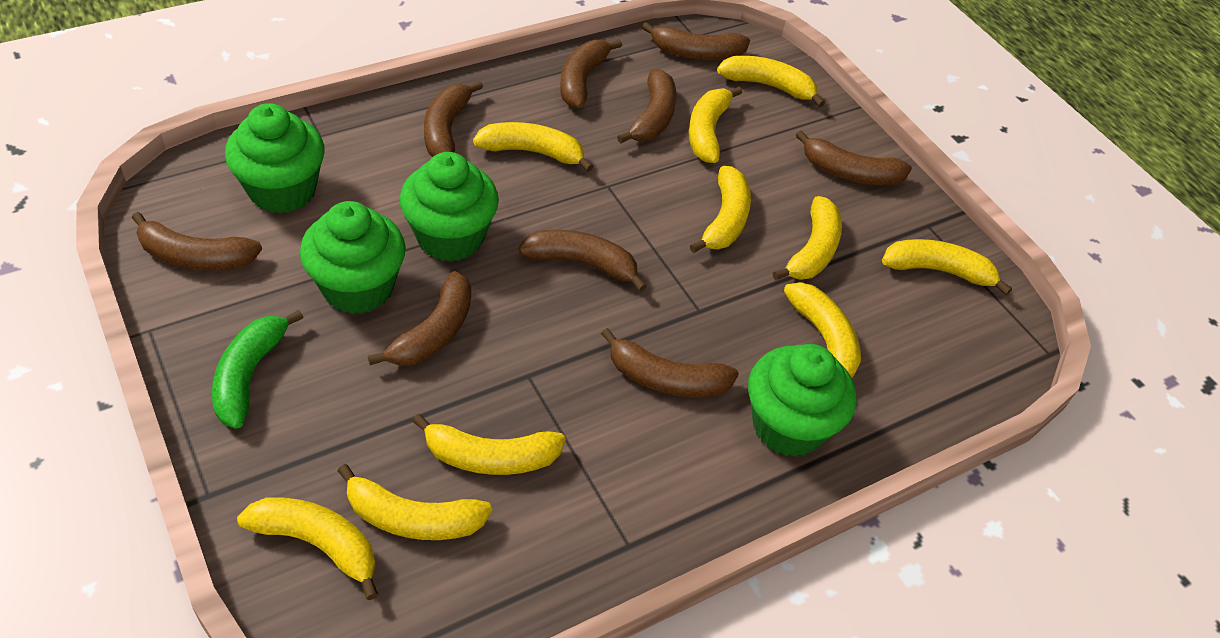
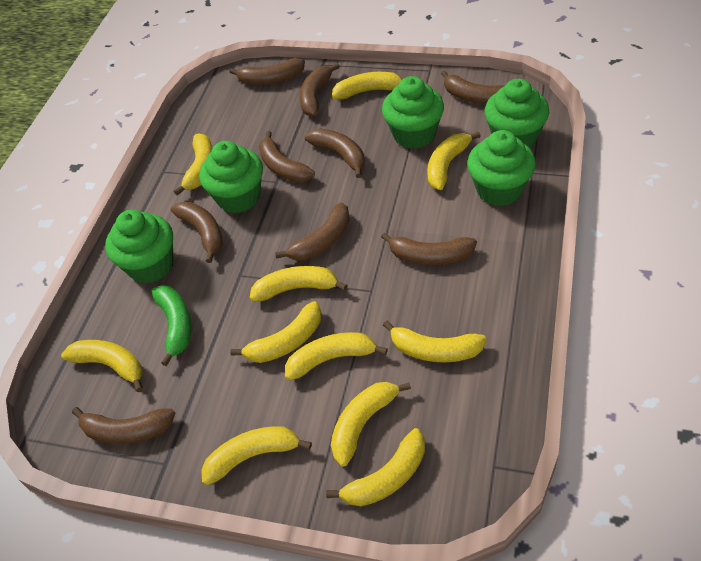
green cupcake: 4 -> 5
yellow banana: 10 -> 11

